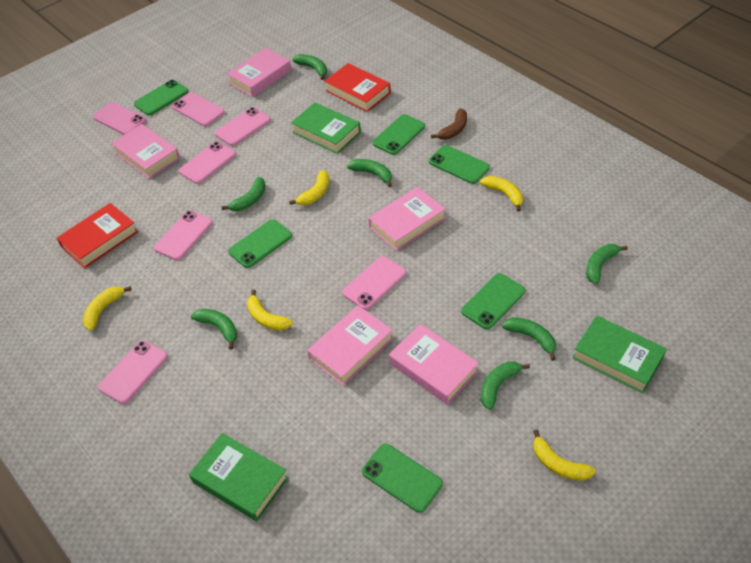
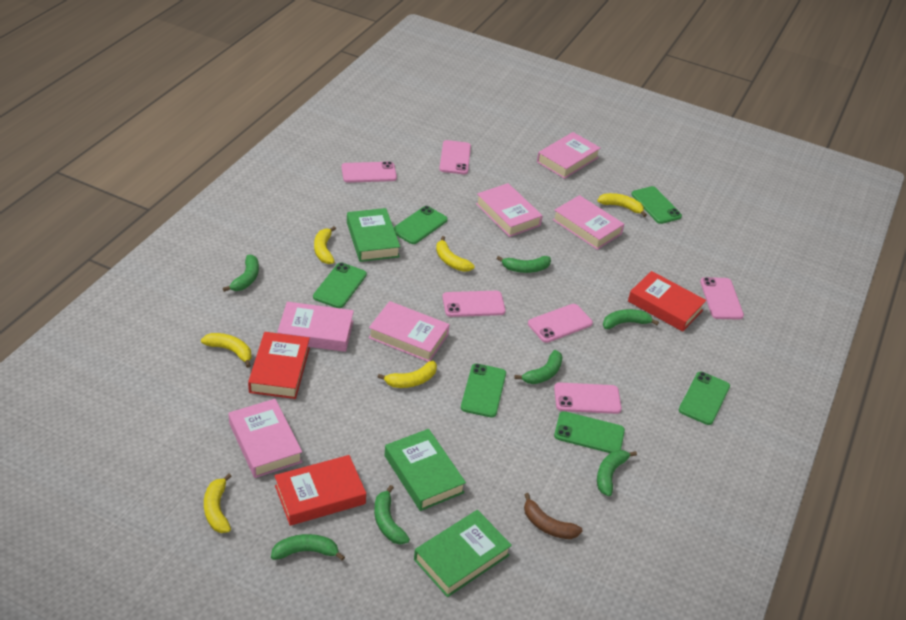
pink book: 5 -> 6
pink phone: 7 -> 6
red book: 2 -> 3
yellow banana: 5 -> 6

